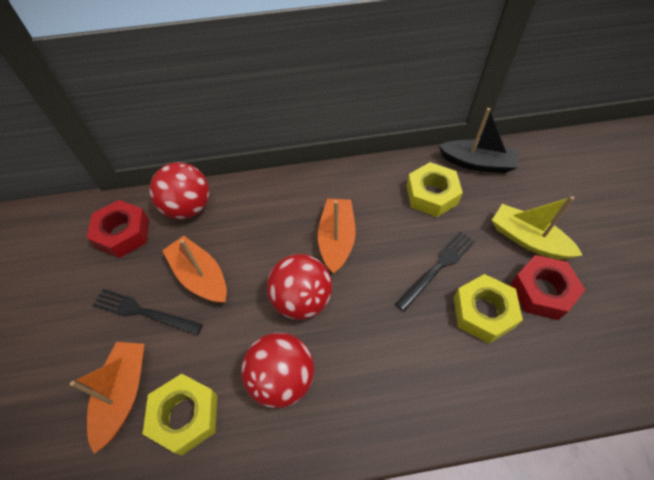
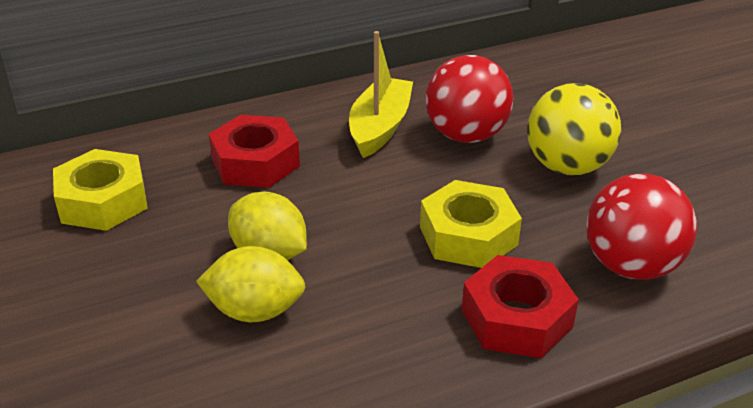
black boat: 1 -> 0
black fork: 2 -> 0
orange boat: 3 -> 0
red ball: 3 -> 2
yellow ball: 0 -> 1
yellow lemon: 0 -> 2
yellow nut: 3 -> 2

